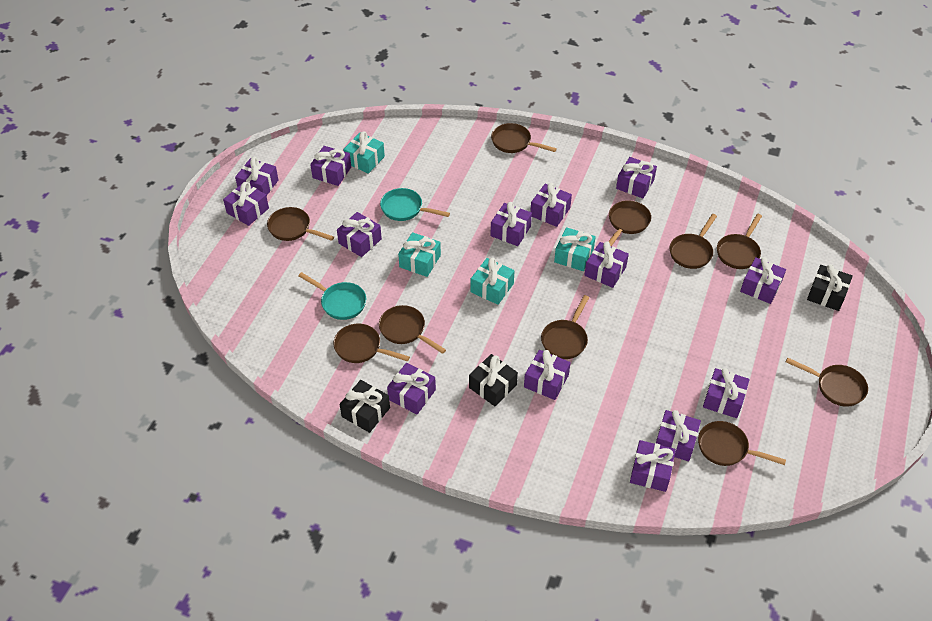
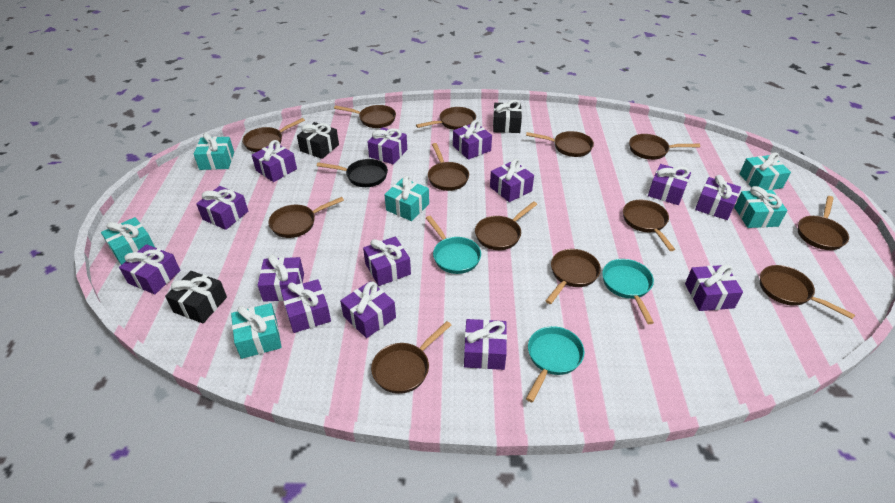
black pan: 0 -> 1
brown pan: 10 -> 13
turquoise gift: 4 -> 6
turquoise pan: 2 -> 3

